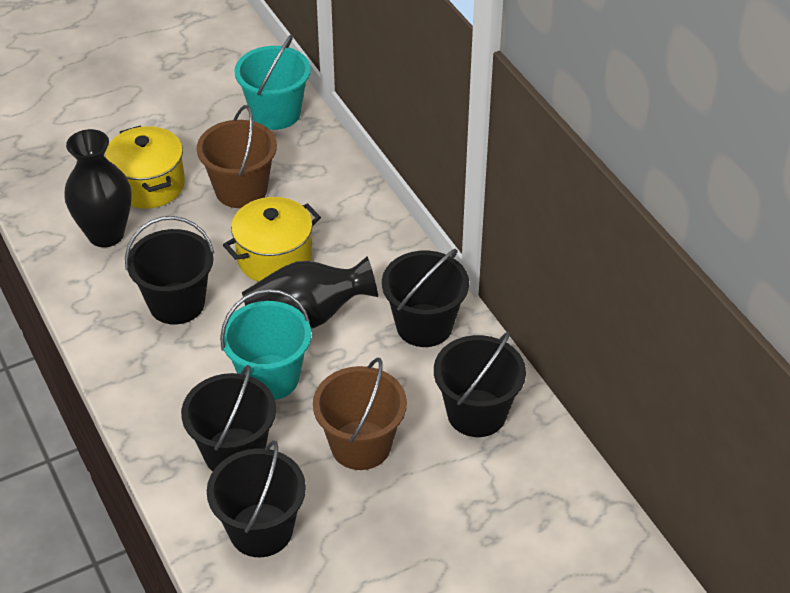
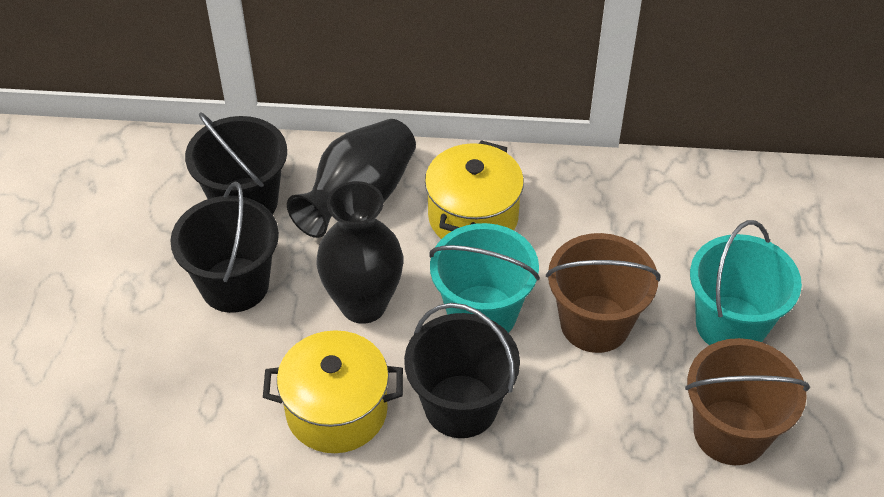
black bucket: 5 -> 3

